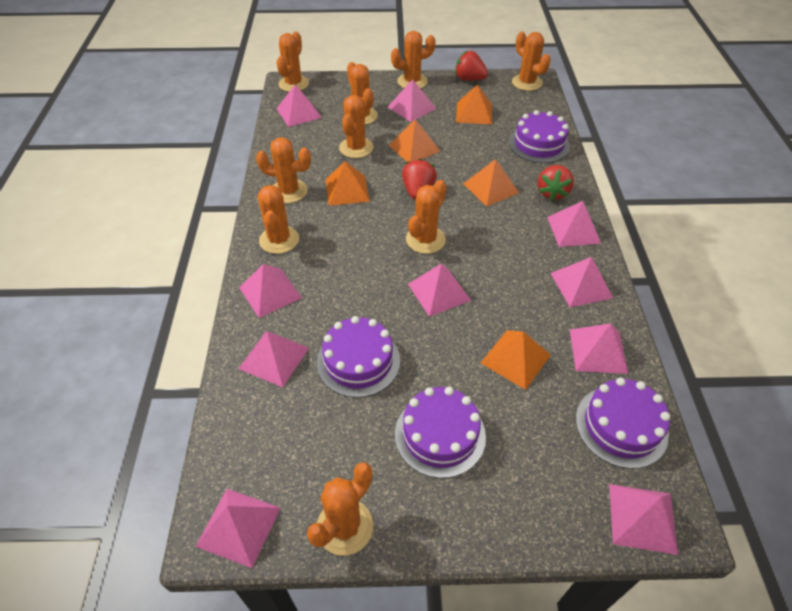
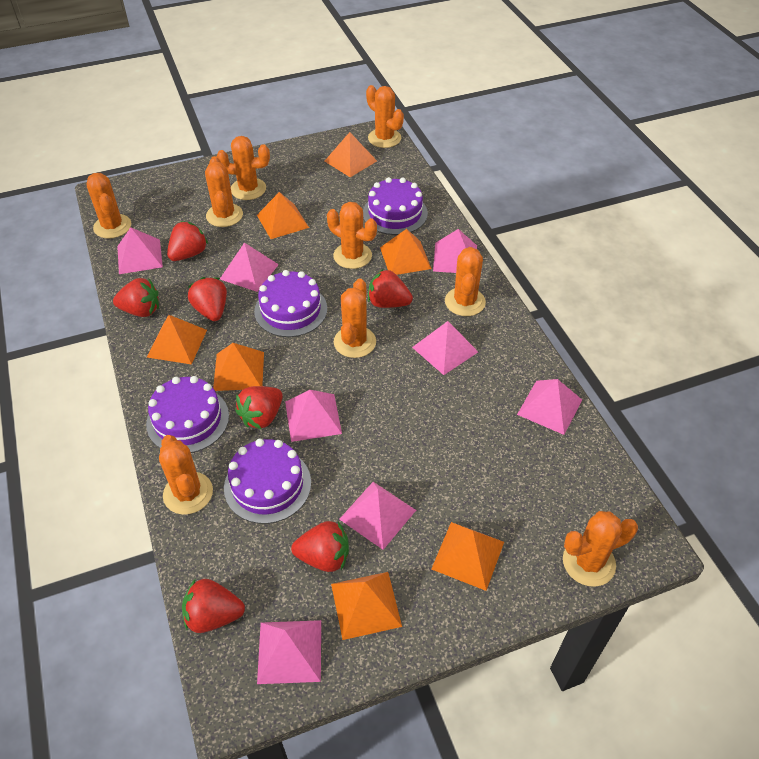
orange pyramid: 5 -> 7
pink pyramid: 10 -> 8
red strawberry: 3 -> 7

